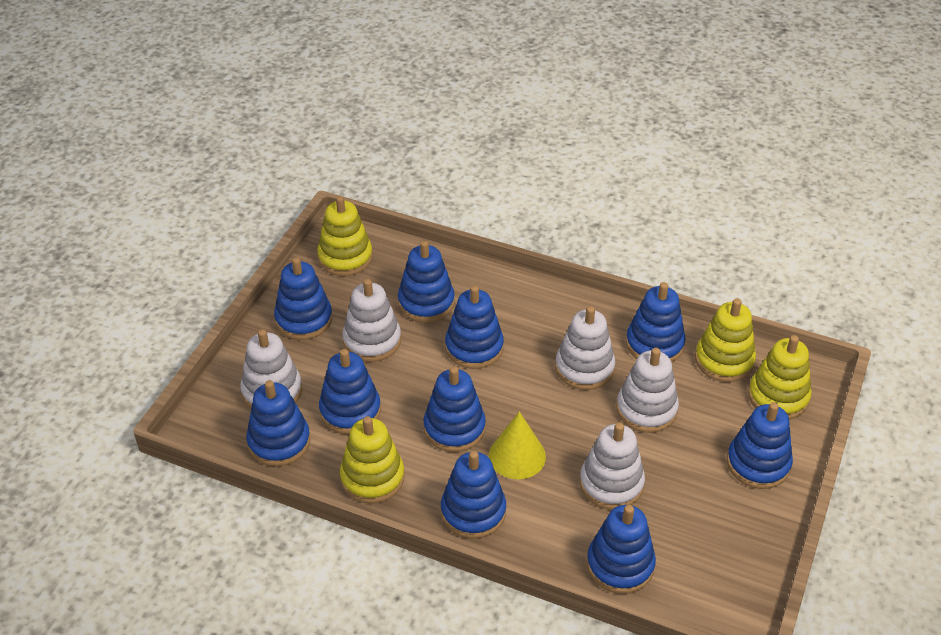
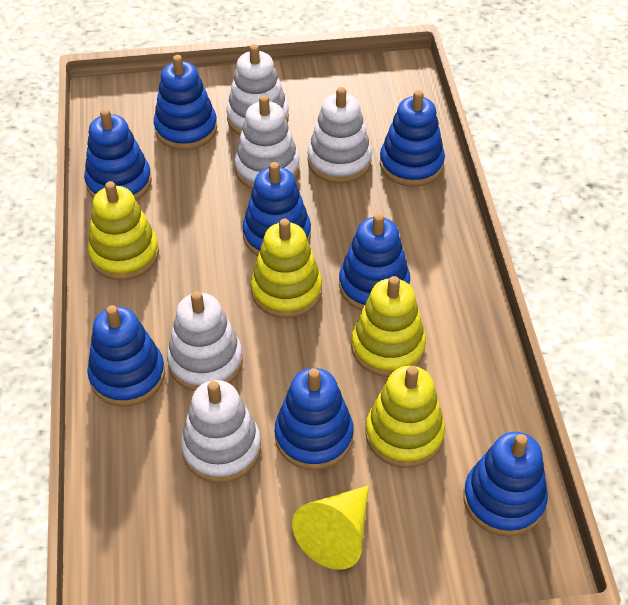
blue stacking toy: 10 -> 8

